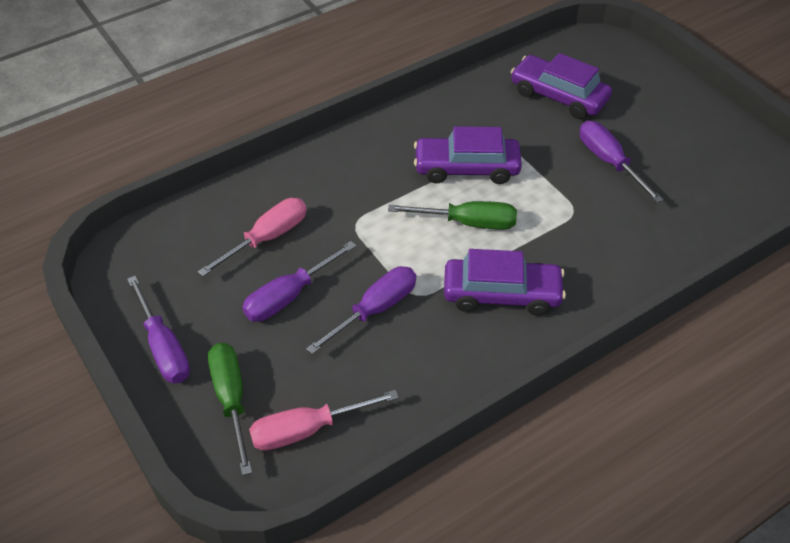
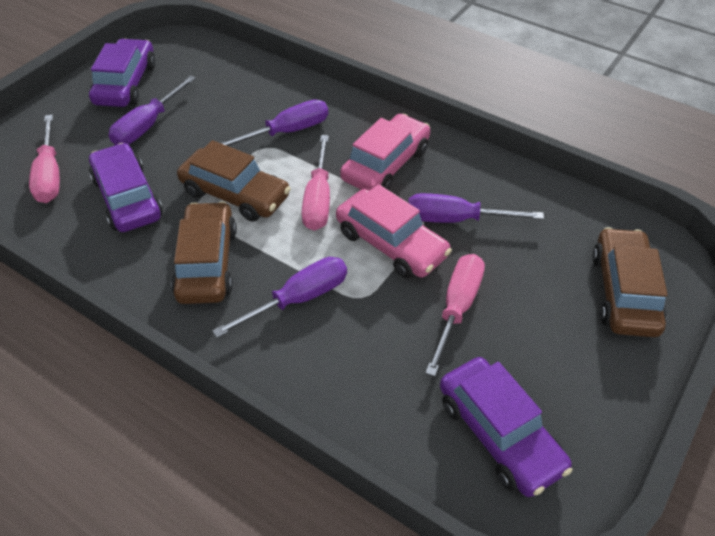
brown car: 0 -> 3
green screwdriver: 2 -> 0
pink car: 0 -> 2
pink screwdriver: 2 -> 3

